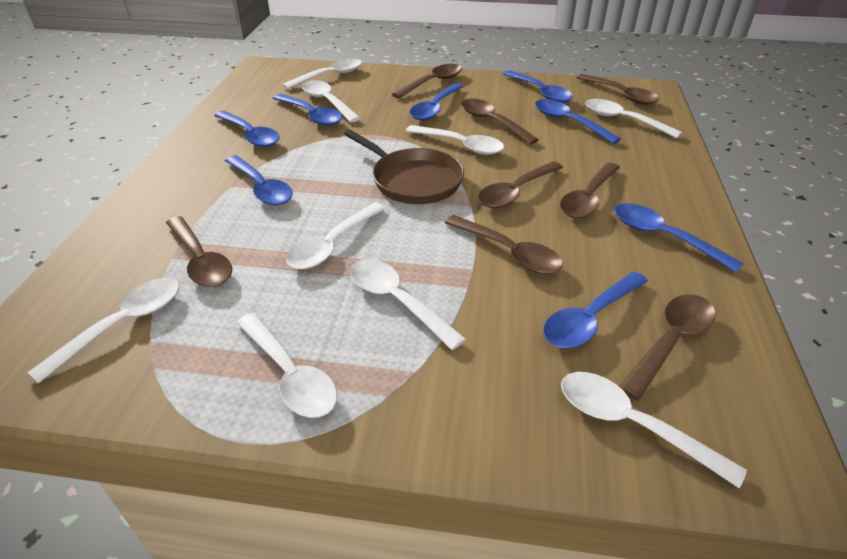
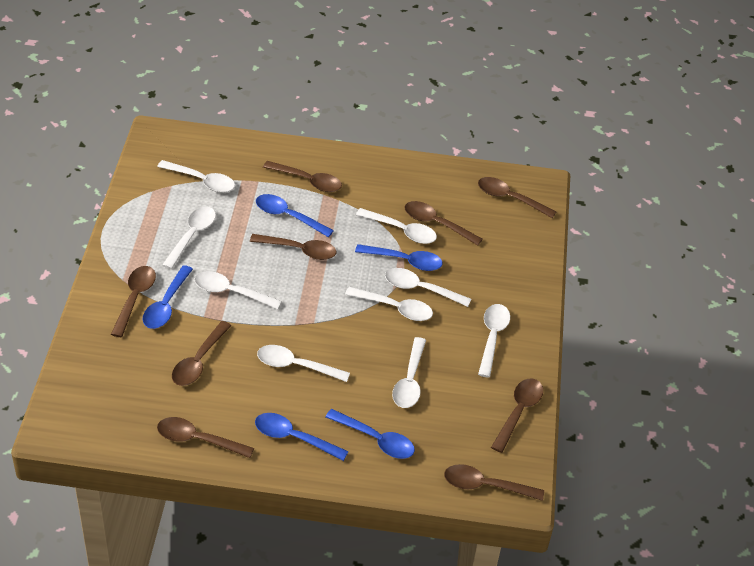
blue spoon: 8 -> 5
brown pan: 1 -> 0
brown spoon: 8 -> 9

